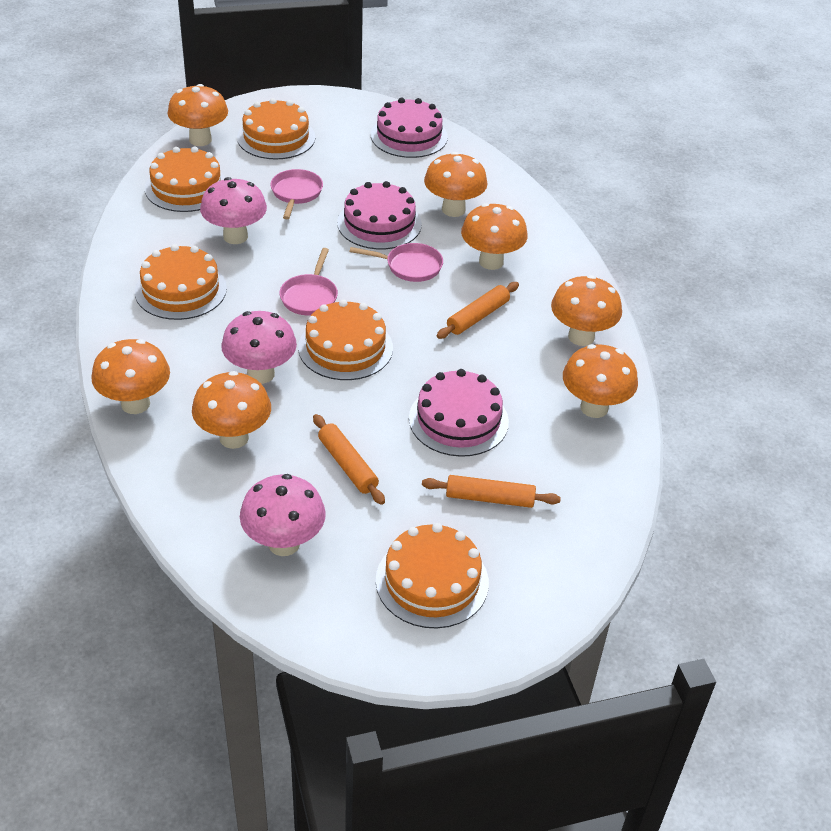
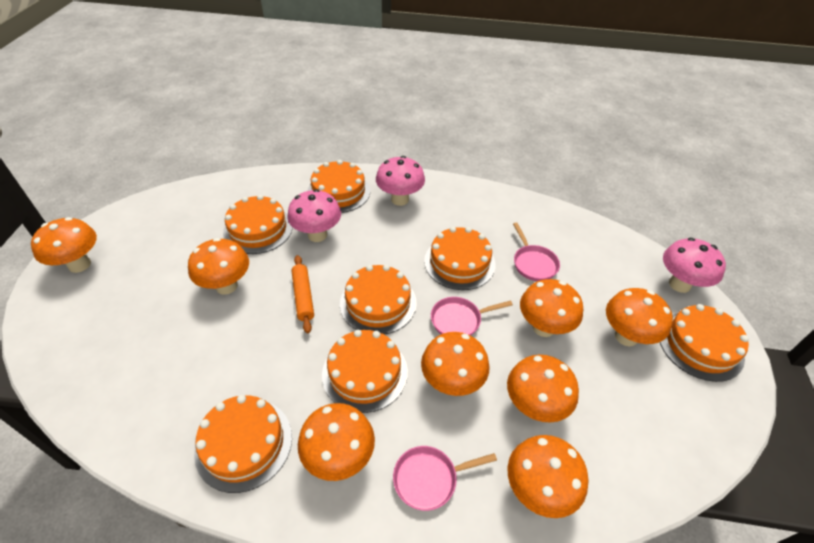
orange cake: 5 -> 7
orange mushroom: 7 -> 8
orange rolling pin: 3 -> 1
pink cake: 3 -> 0

